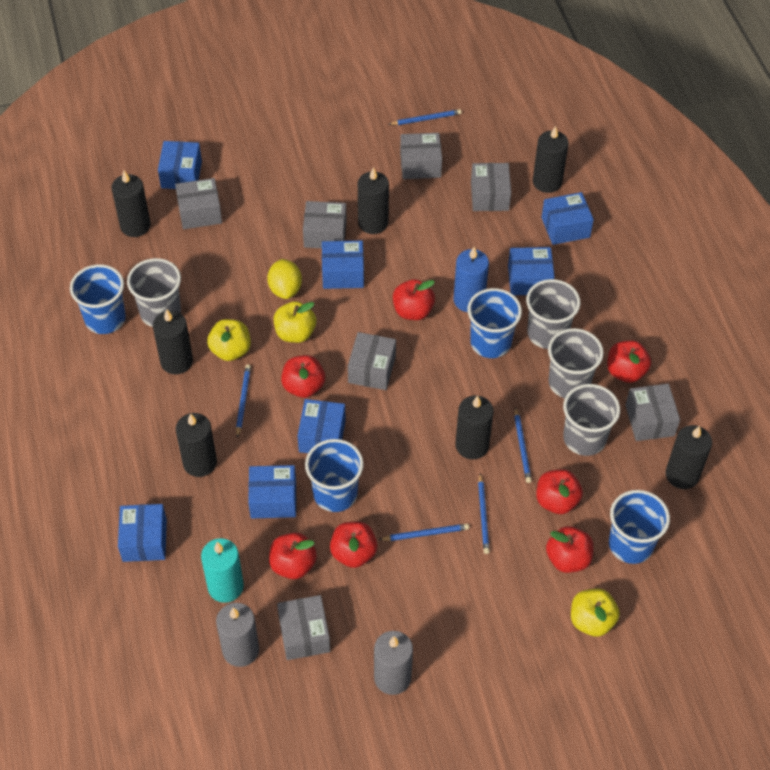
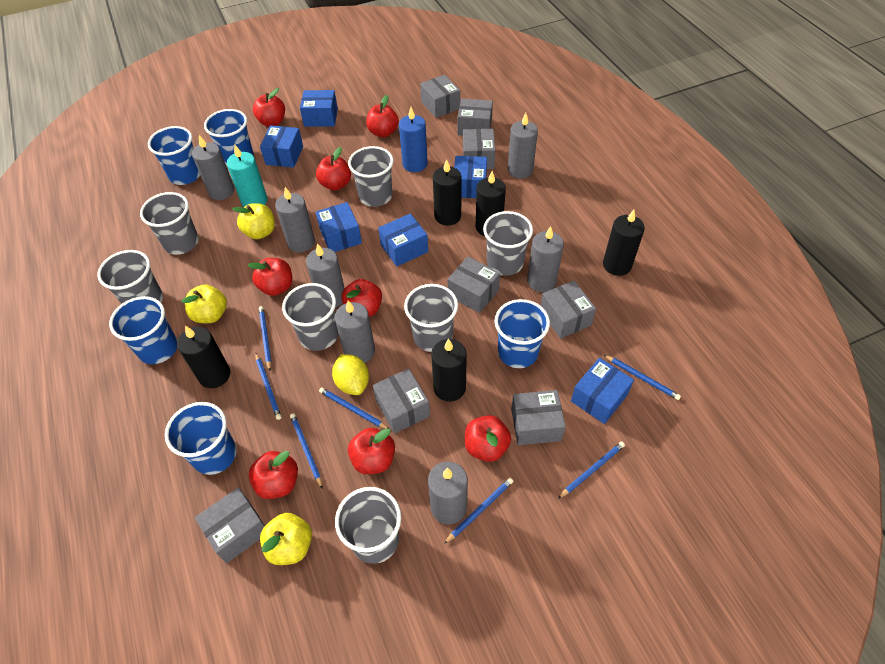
black candle: 7 -> 5
blue box: 7 -> 6
blue cup: 4 -> 5
blue pencil: 5 -> 7
grey box: 7 -> 8
grey candle: 2 -> 7
grey cup: 4 -> 7
red apple: 7 -> 8

